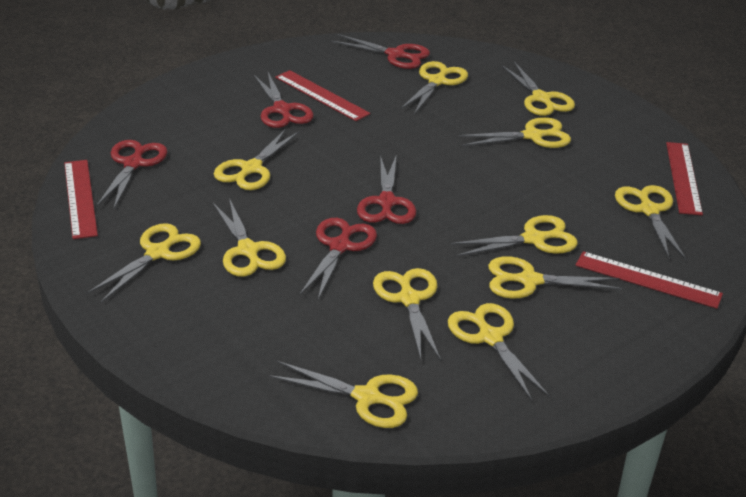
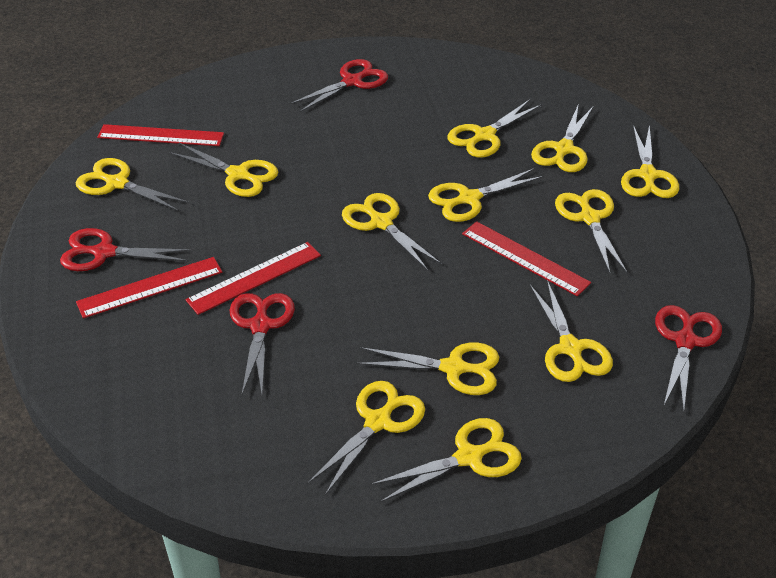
red scissors: 5 -> 4

